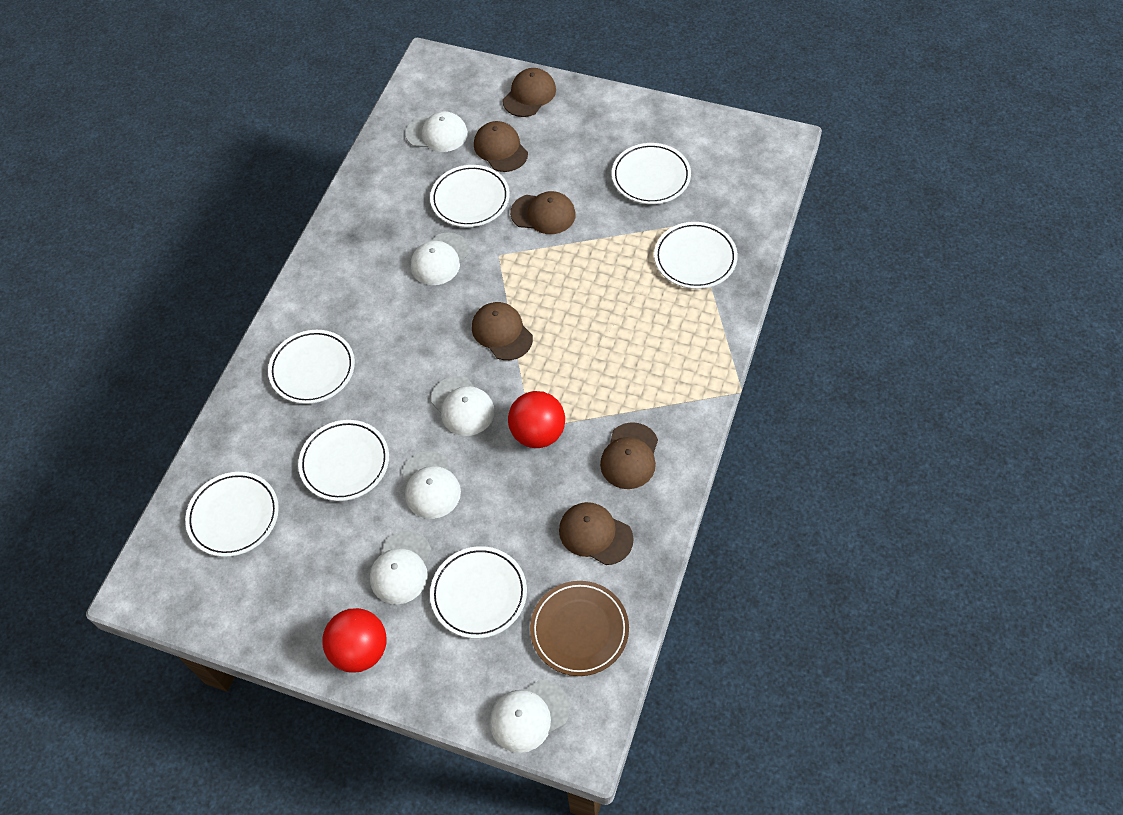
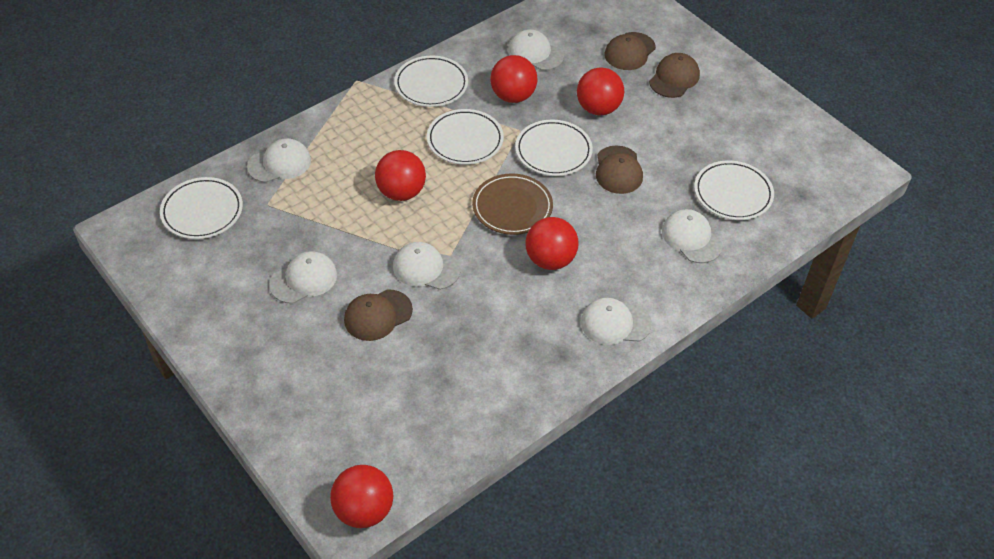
brown cap: 6 -> 4
red ball: 2 -> 5
white plate: 7 -> 5

